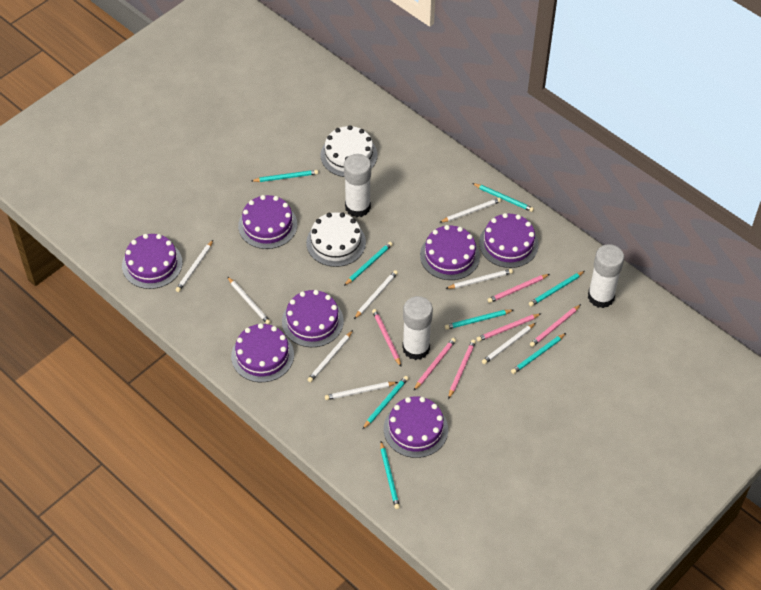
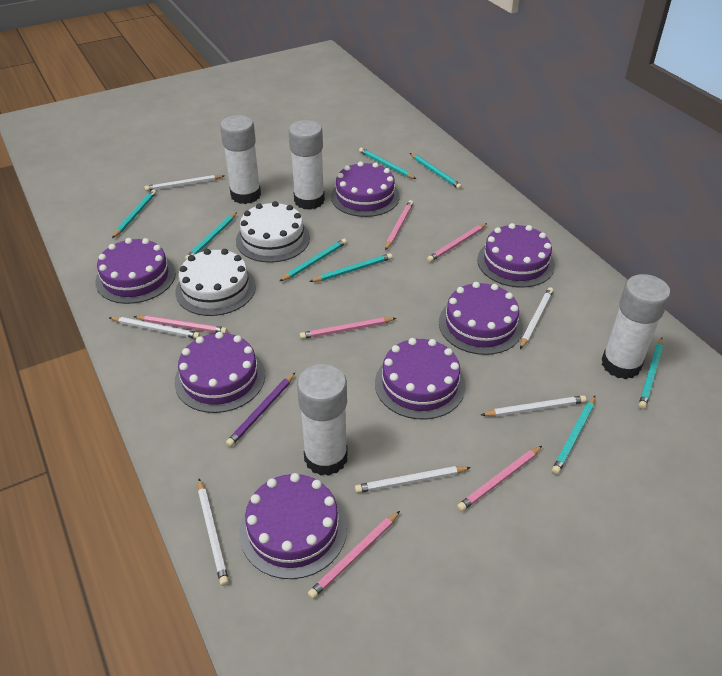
purple pencil: 0 -> 1
white glue stick: 3 -> 4
white pencil: 8 -> 6

